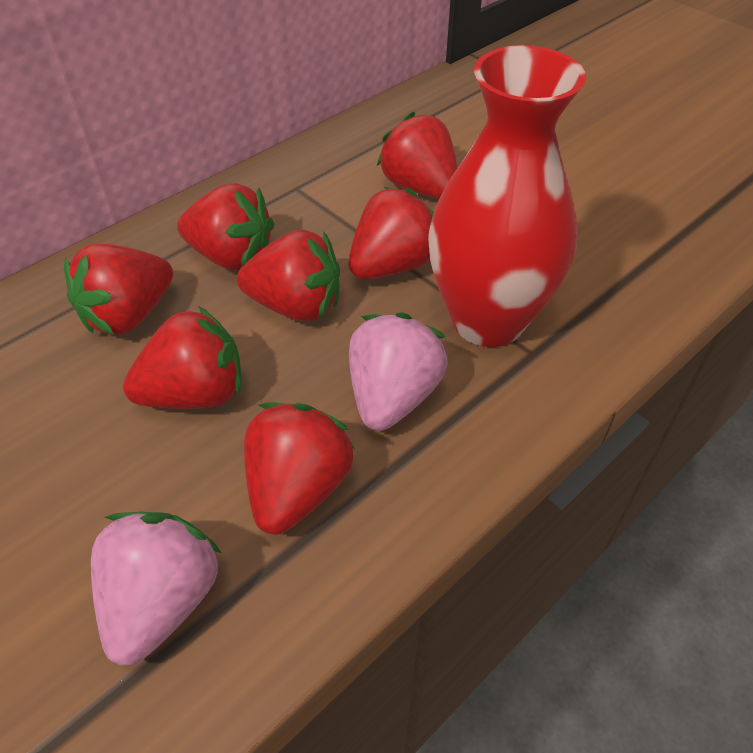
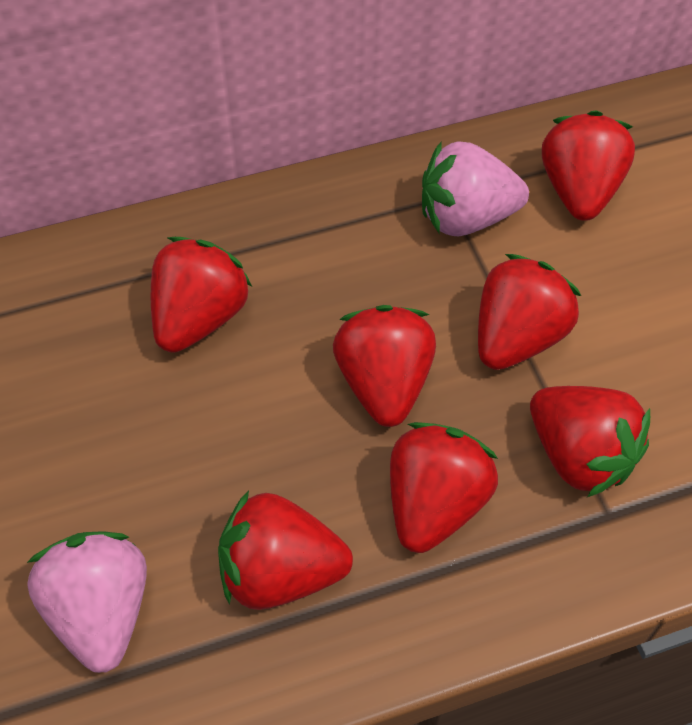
red vase: 1 -> 0

